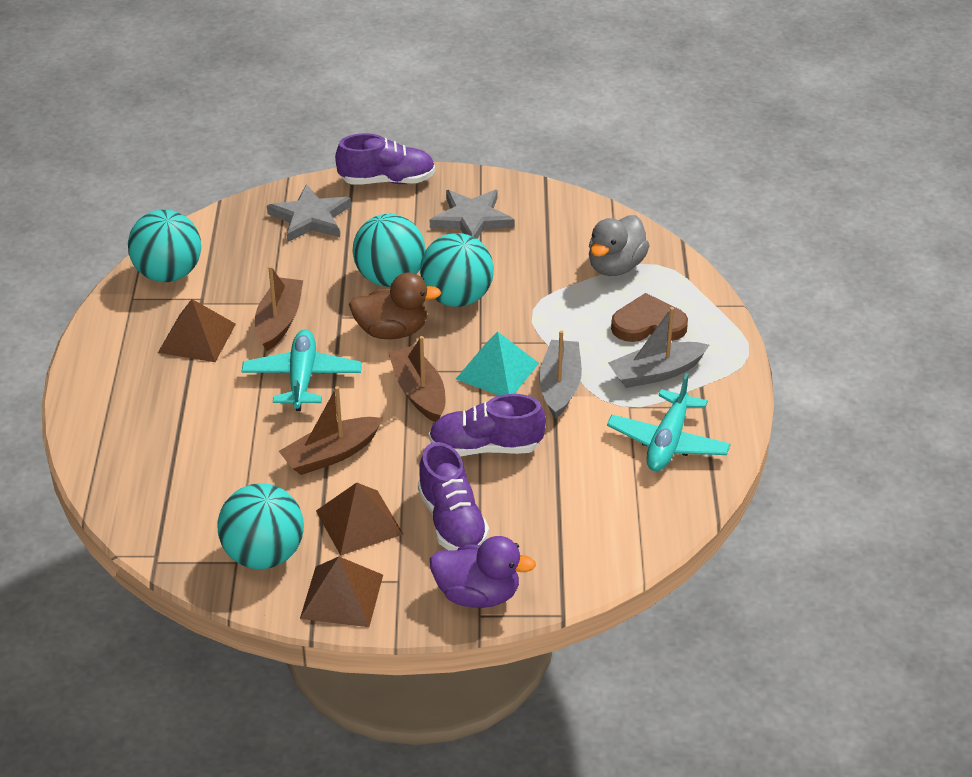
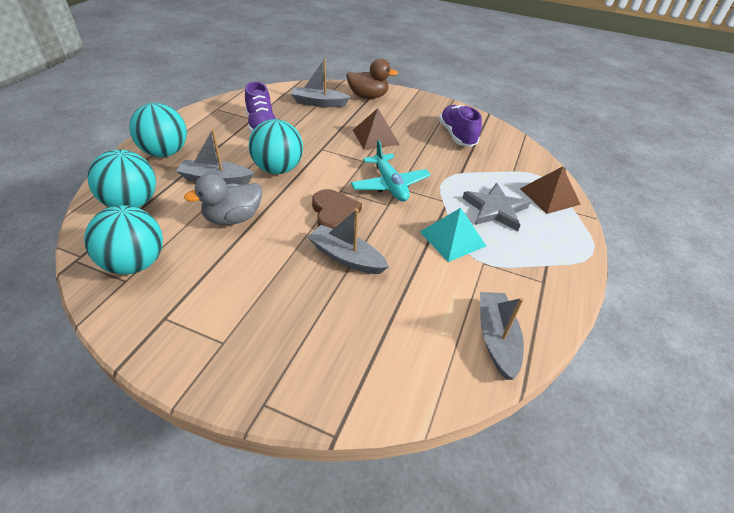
brown boat: 3 -> 0
brown pyramid: 3 -> 2
grey boat: 2 -> 4
grey star: 2 -> 1
purple duck: 1 -> 0
purple shoe: 3 -> 2
turquoise plane: 2 -> 1

